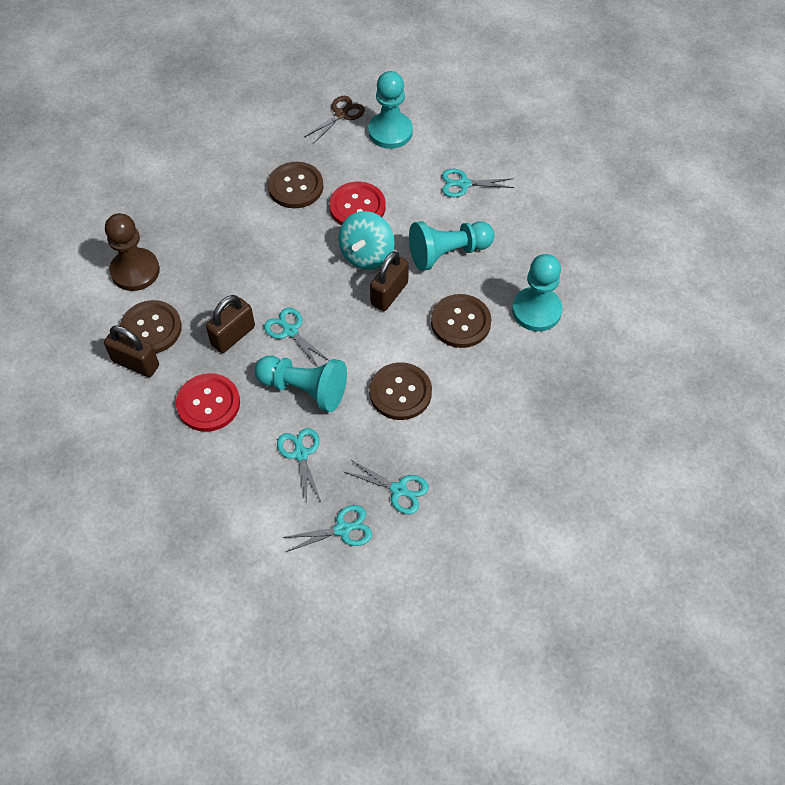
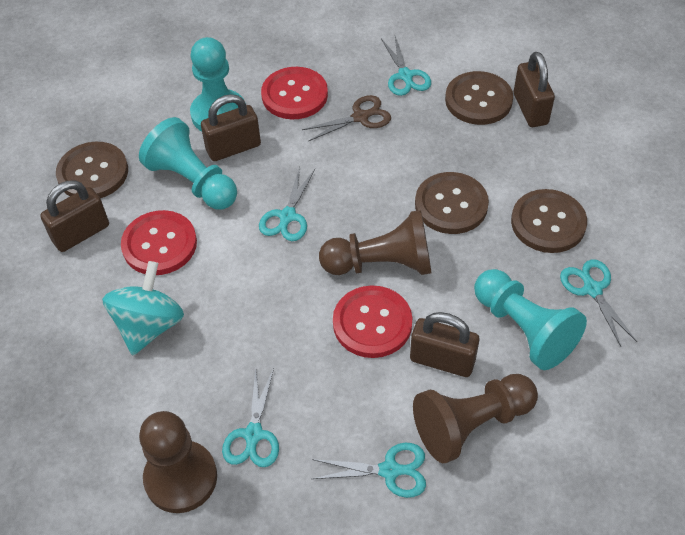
brown padlock: 3 -> 4
brown pawn: 1 -> 3
red button: 2 -> 3
turquoise pawn: 4 -> 3

